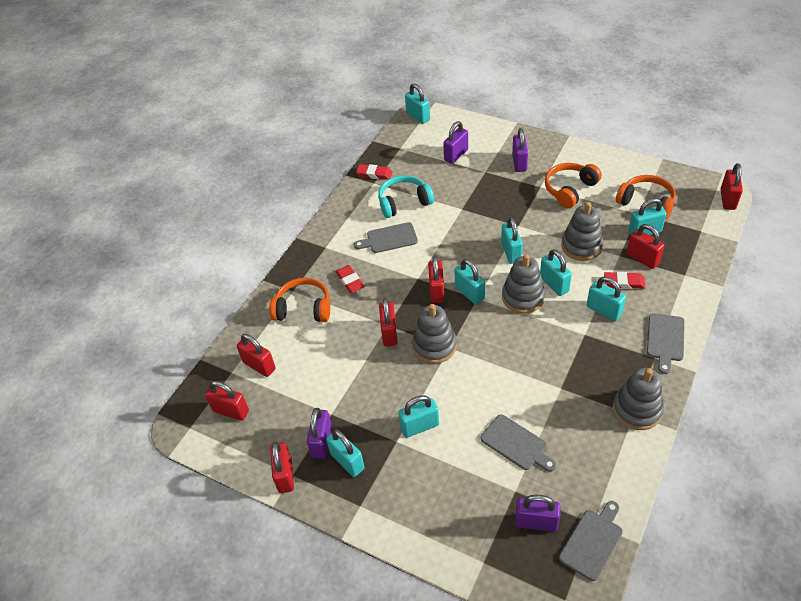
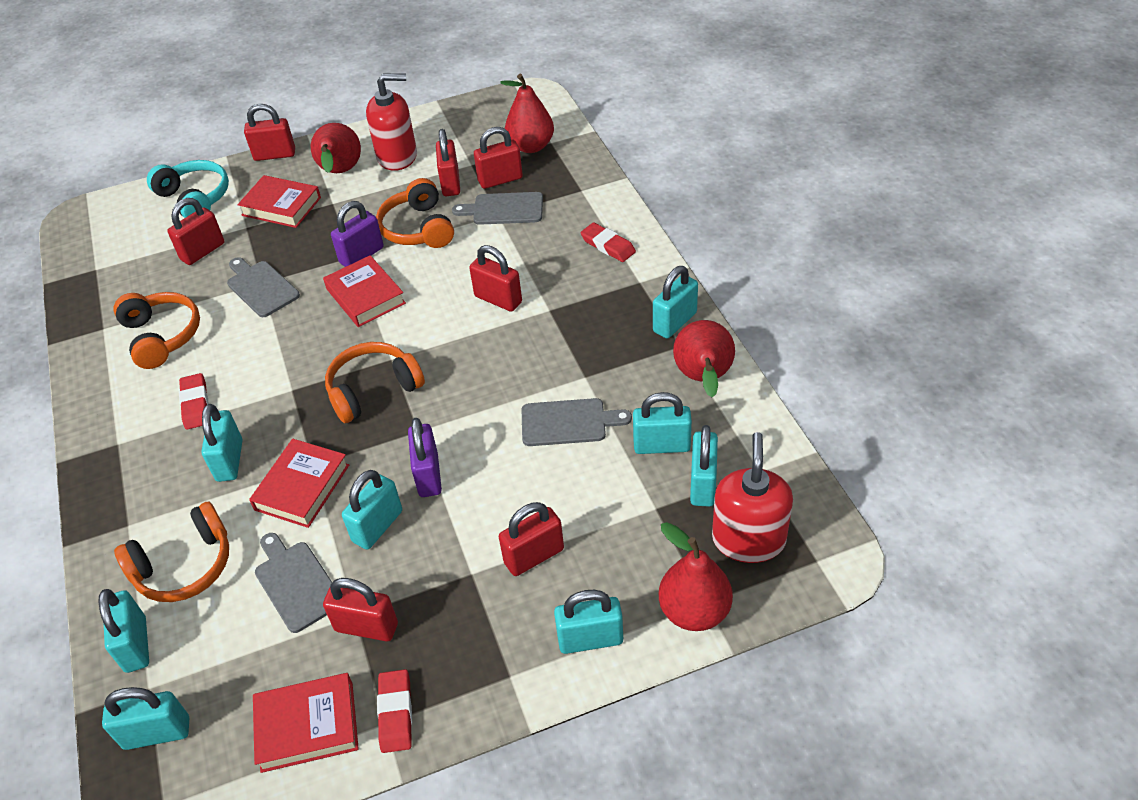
grey stacking toy: 4 -> 0
orange headphones: 3 -> 4
purple padlock: 4 -> 2
red book: 0 -> 4
red pear: 0 -> 4
red soap dispenser: 0 -> 2

